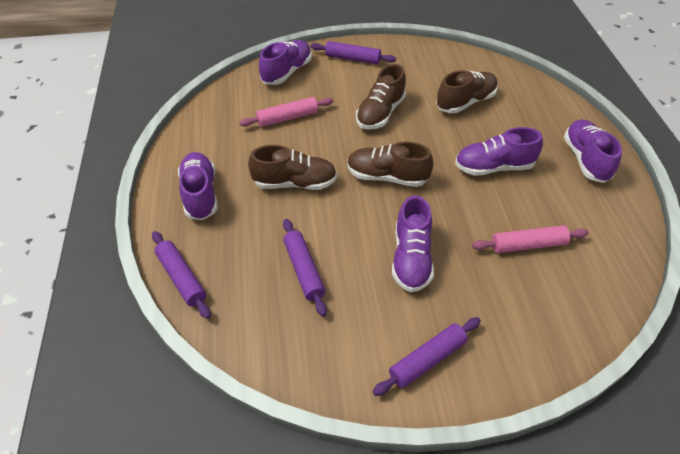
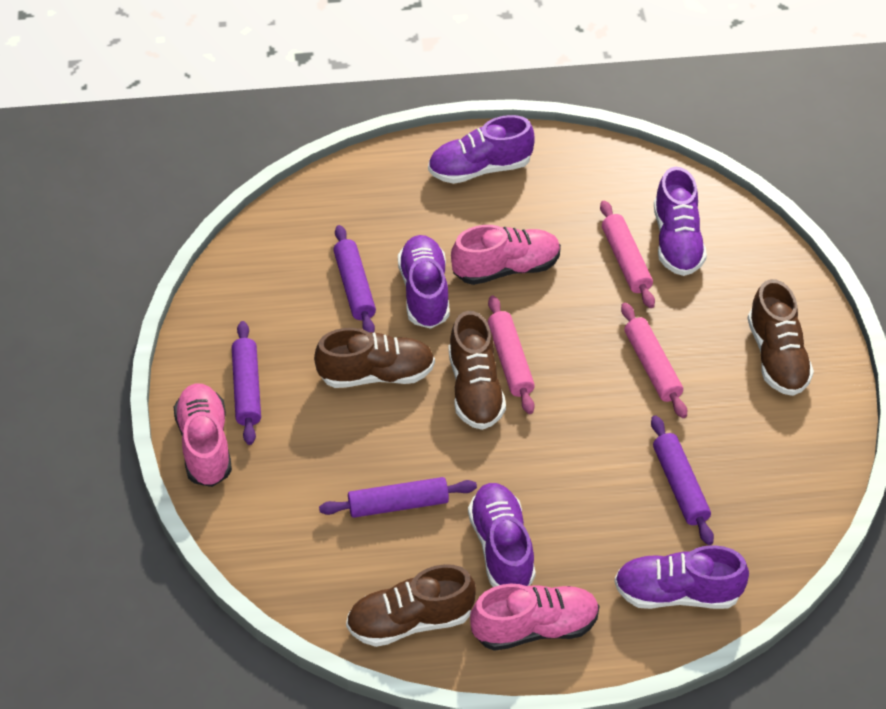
pink rolling pin: 2 -> 3
pink shoe: 0 -> 3

